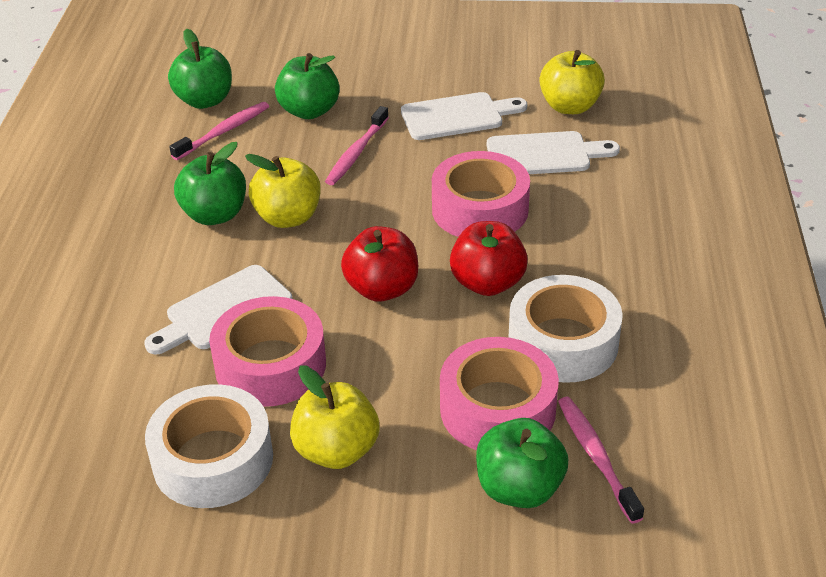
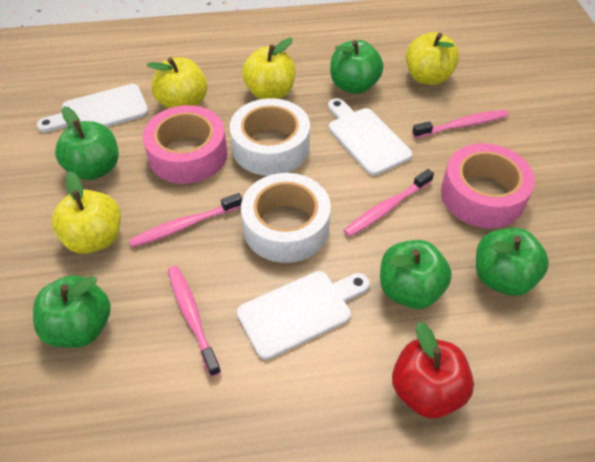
green apple: 4 -> 5
pink tape: 3 -> 2
pink toothbrush: 3 -> 4
red apple: 2 -> 1
yellow apple: 3 -> 4

